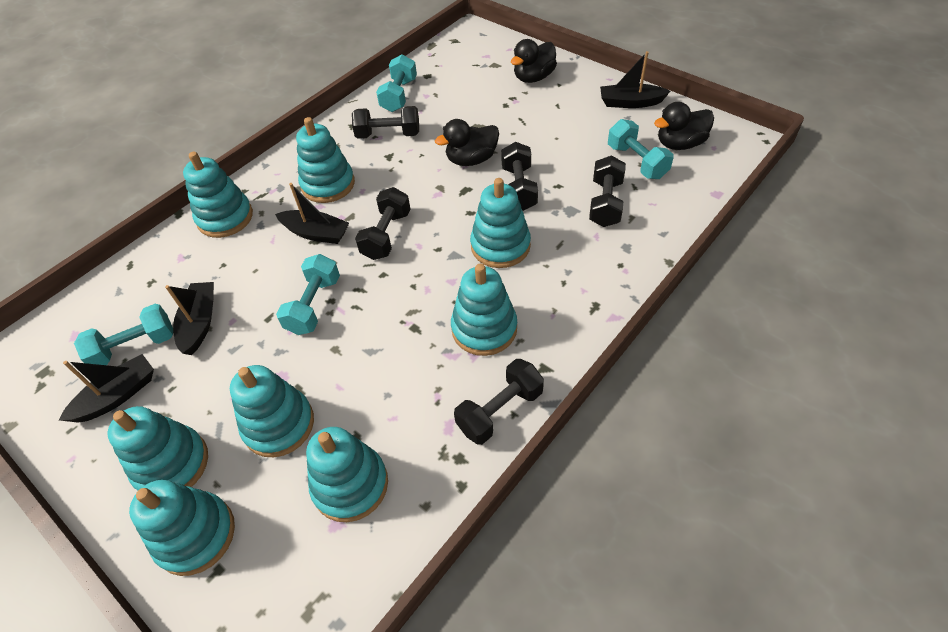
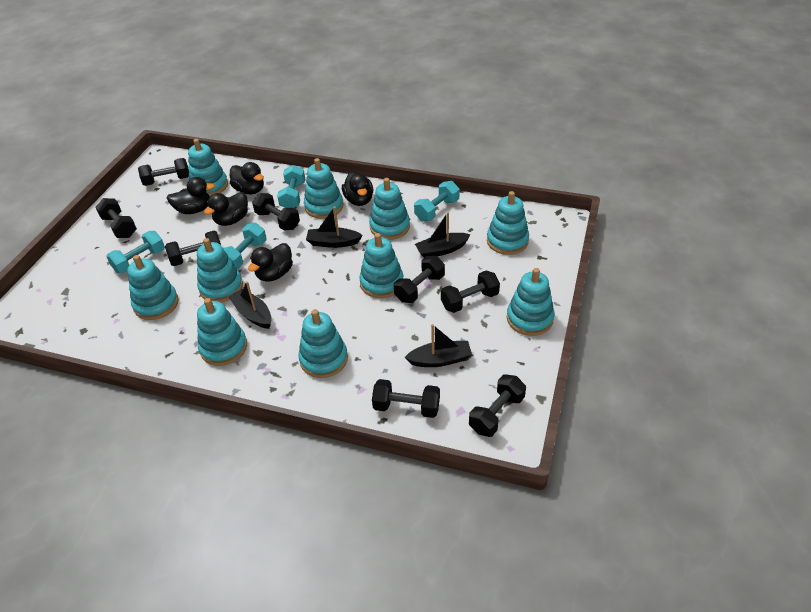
black duck: 3 -> 5
black dumbbell: 5 -> 8
turquoise stacking toy: 8 -> 10

